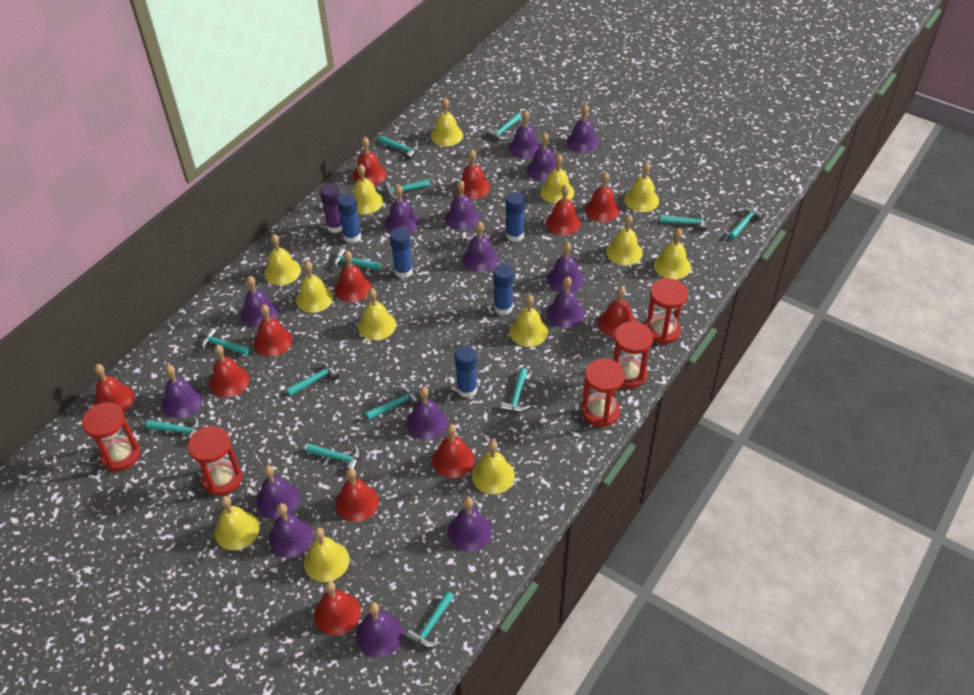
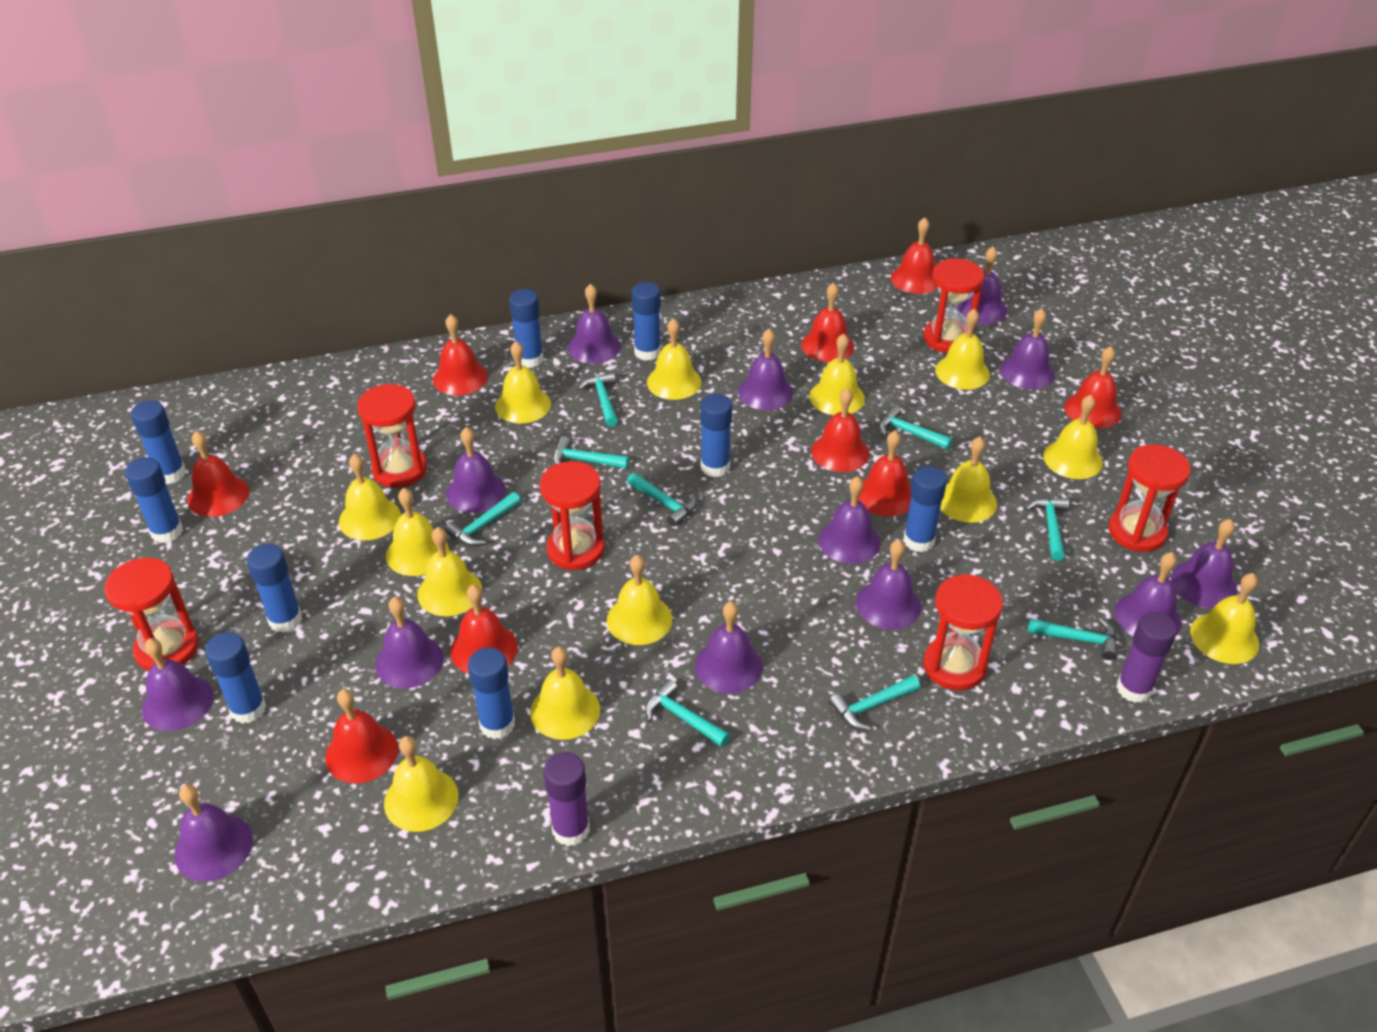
blue glue stick: 5 -> 9
purple bell: 15 -> 13
purple glue stick: 1 -> 2
red bell: 12 -> 9
red hourglass: 5 -> 6
turquoise hammer: 13 -> 9

